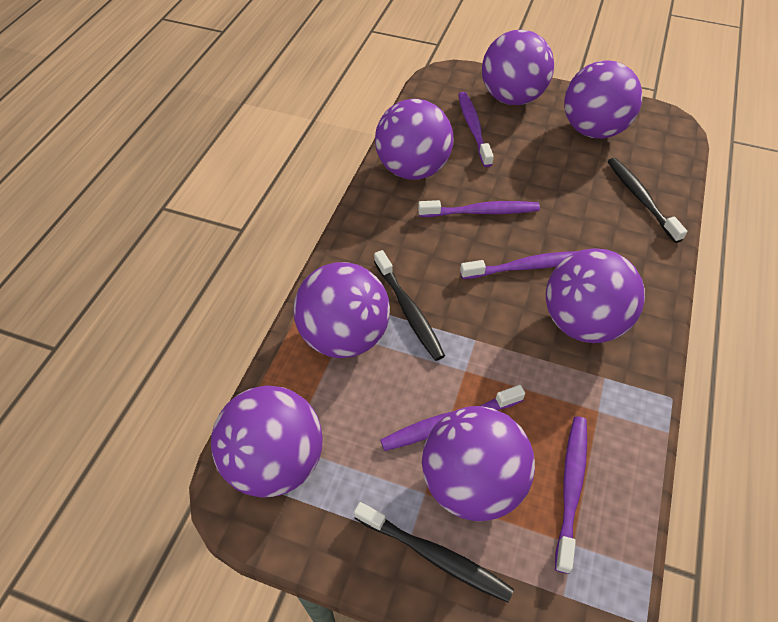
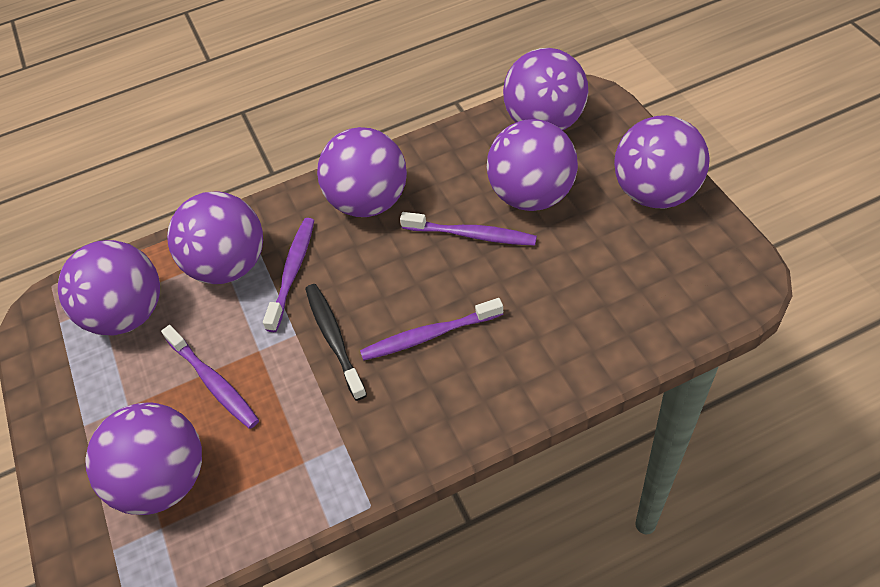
black toothbrush: 3 -> 1
purple toothbrush: 5 -> 4

